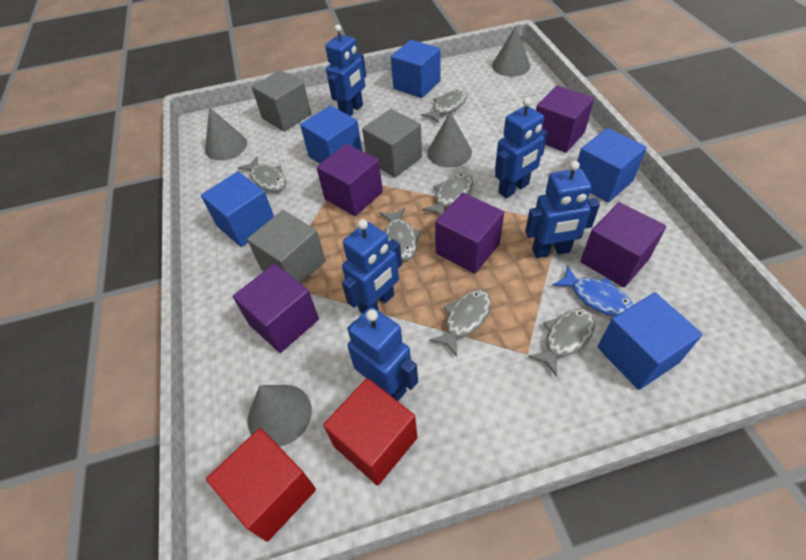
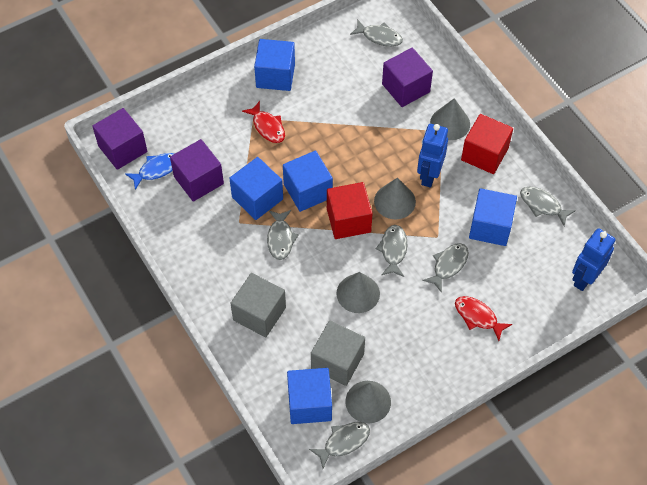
blue robot: 5 -> 2
grey cube: 3 -> 2
purple cube: 5 -> 3
red fish: 0 -> 2

